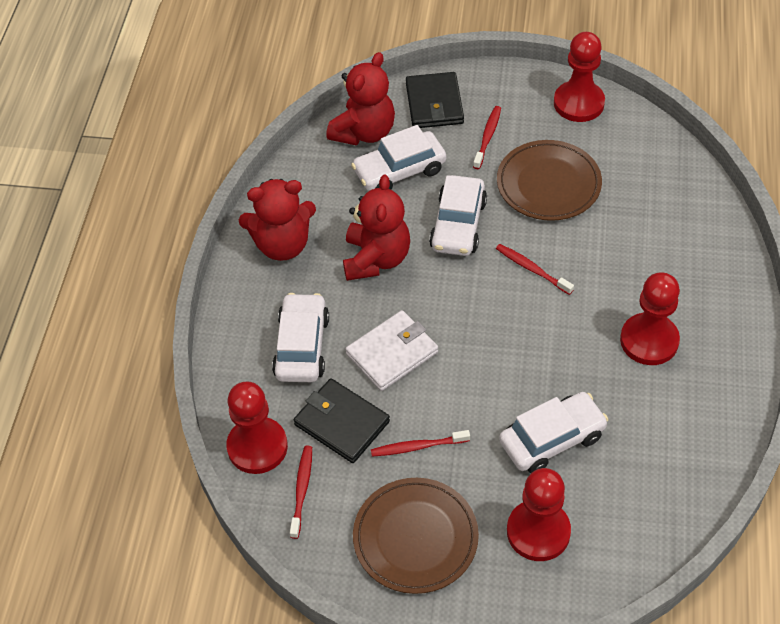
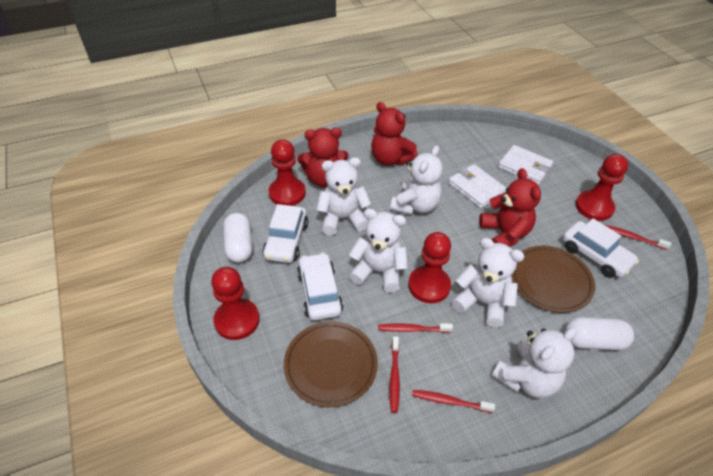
black wallet: 2 -> 0
white capsule: 0 -> 2
white car: 4 -> 3
white teddy bear: 0 -> 5
white wallet: 1 -> 2

